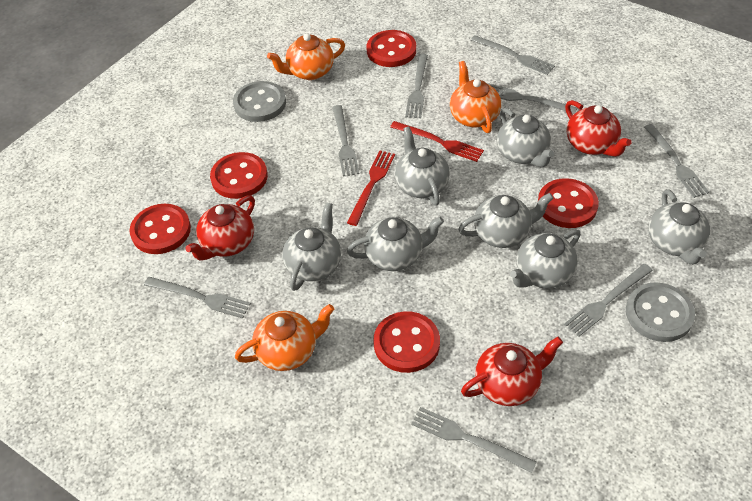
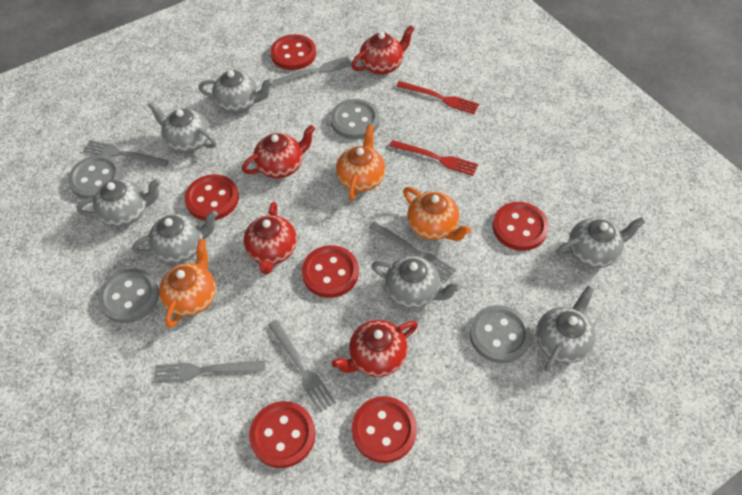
grey button: 2 -> 4
grey fork: 8 -> 5
red button: 5 -> 6
red teapot: 3 -> 4

